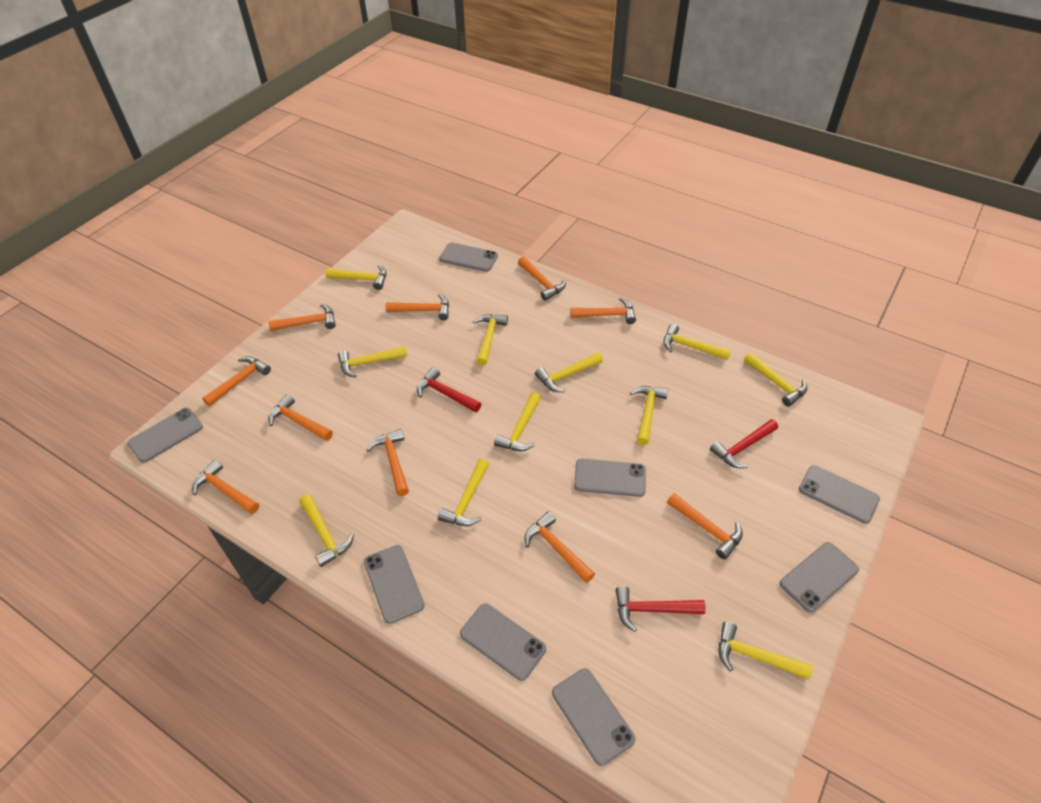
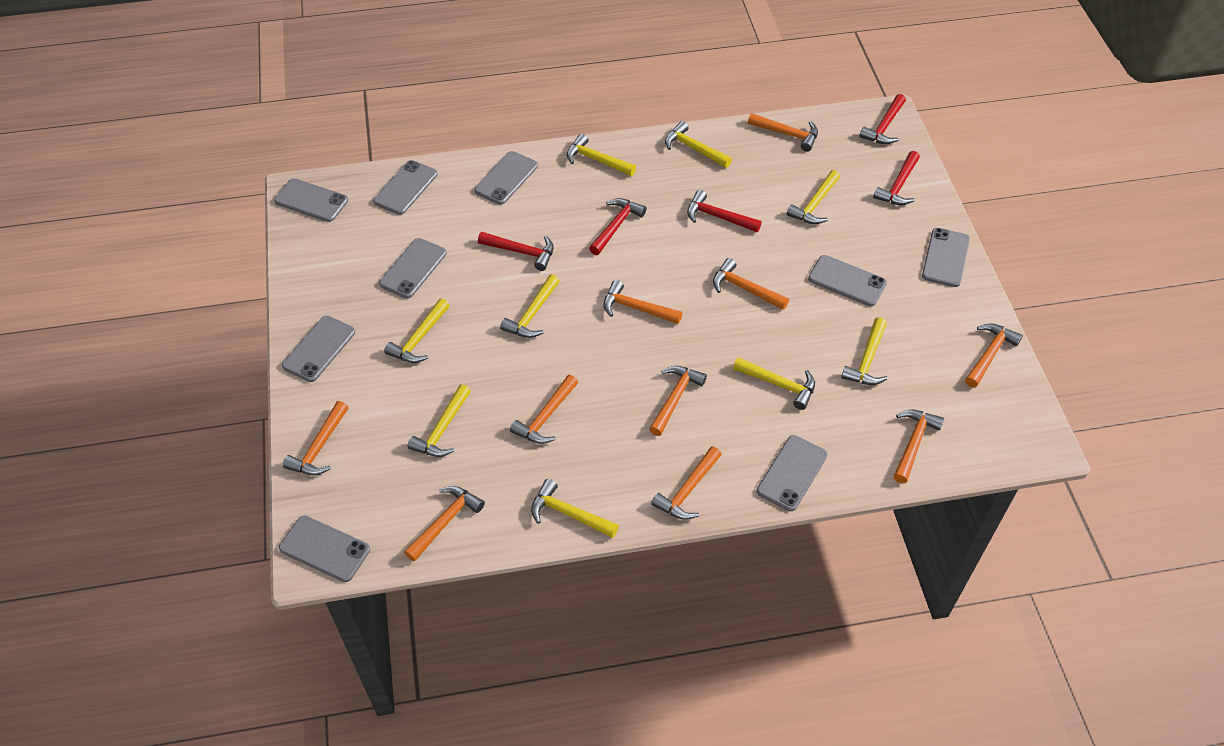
grey phone: 8 -> 9
red hammer: 3 -> 5
yellow hammer: 11 -> 9

